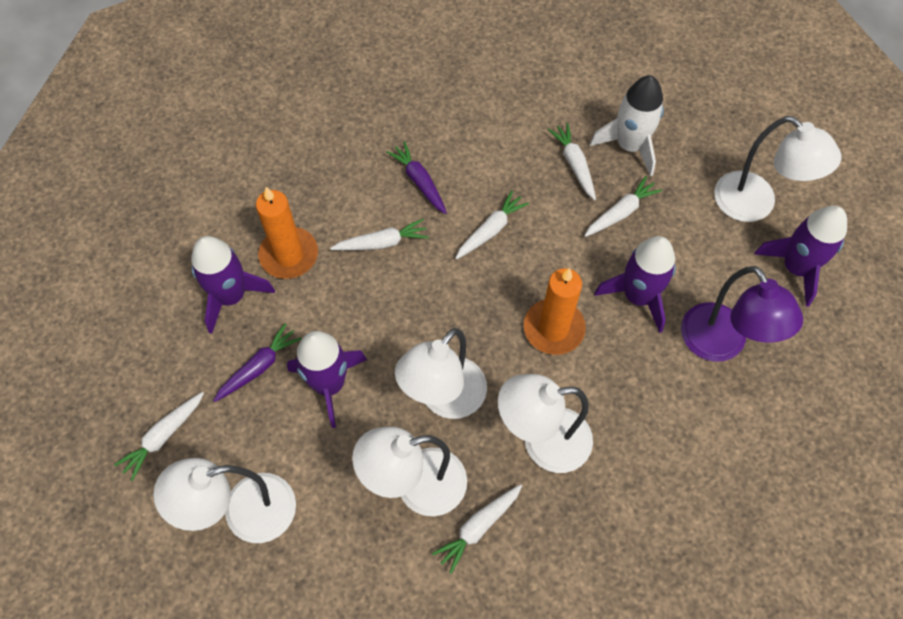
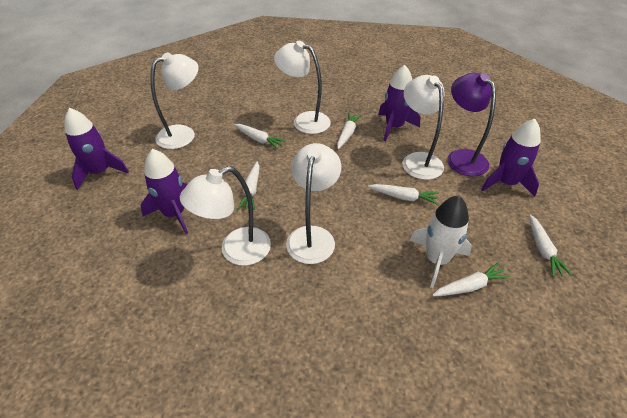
orange candle: 2 -> 0
purple carrot: 2 -> 0

